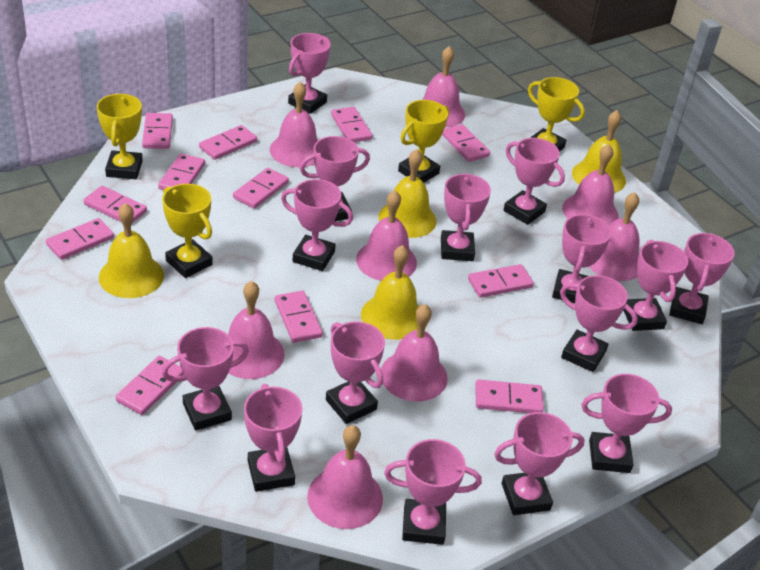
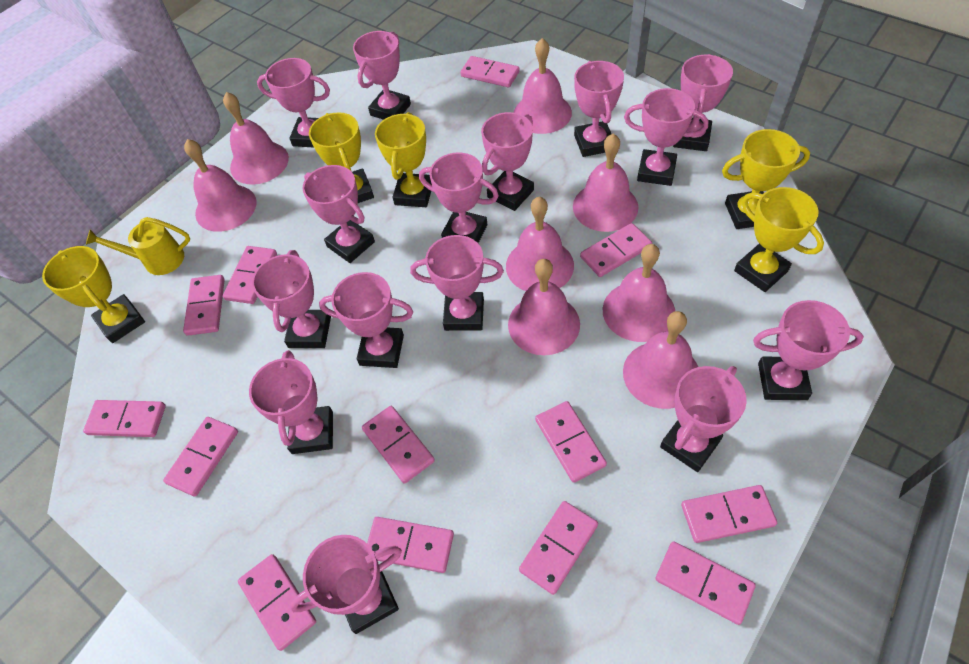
pink domino: 12 -> 13
yellow bell: 4 -> 0
yellow trophy: 4 -> 5
yellow watering can: 0 -> 1

